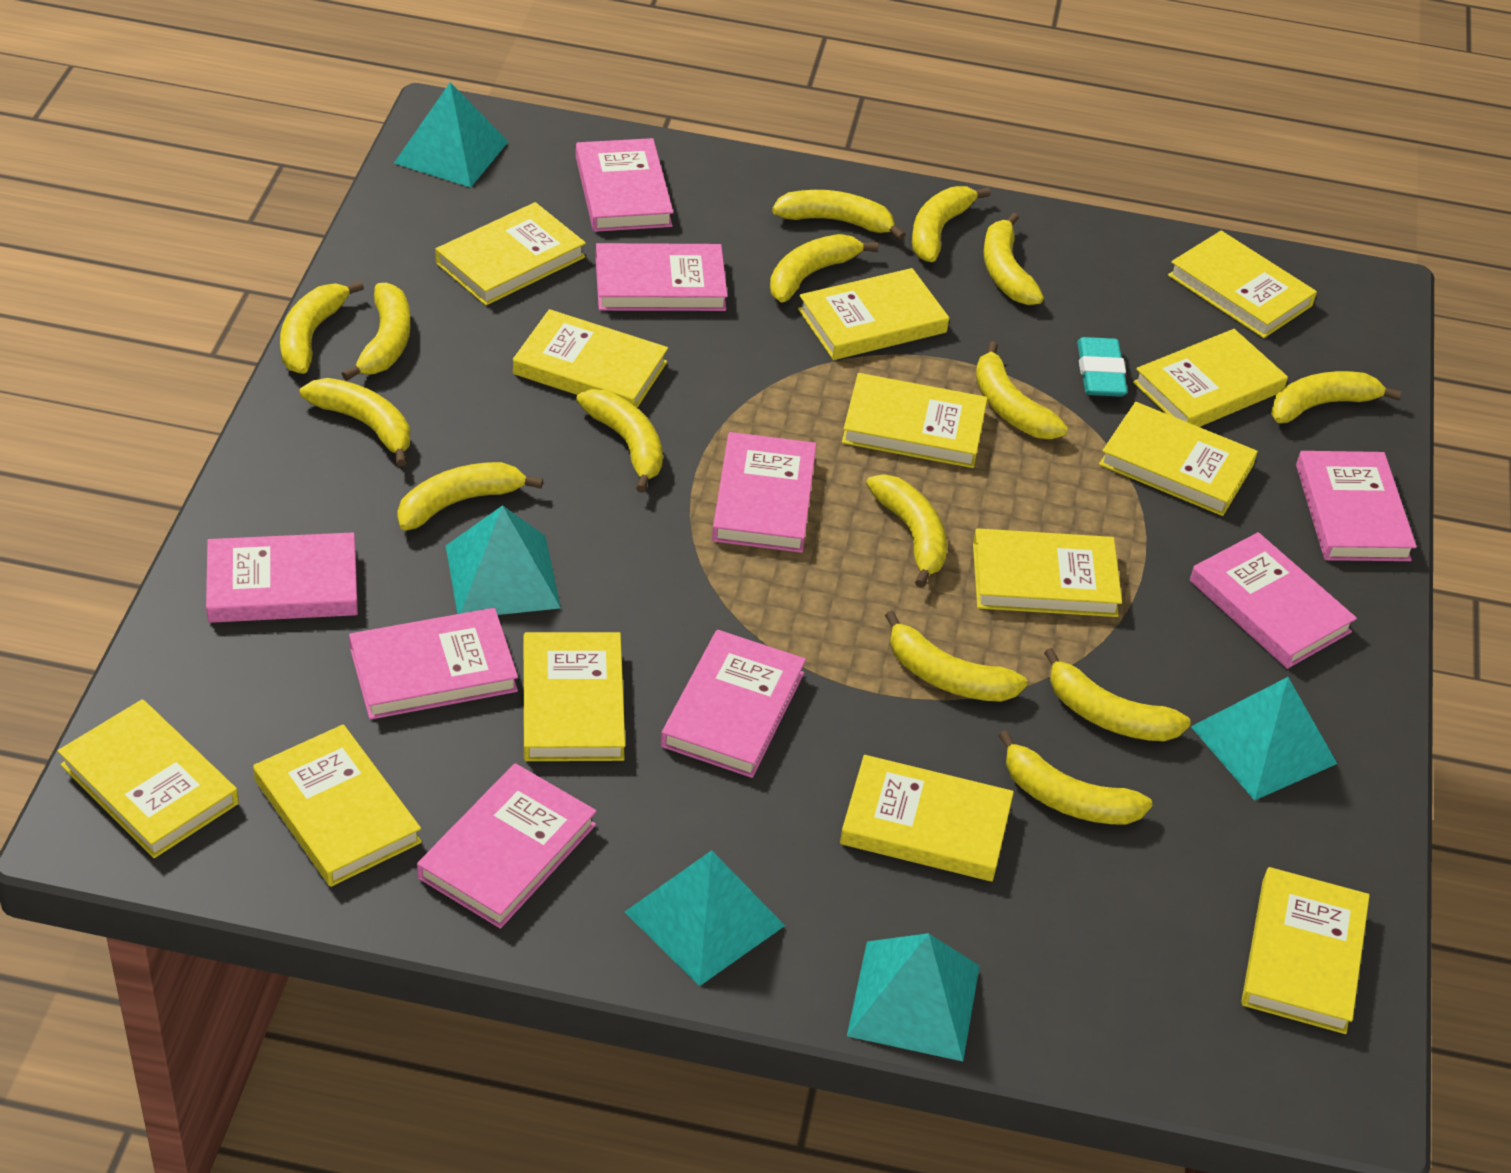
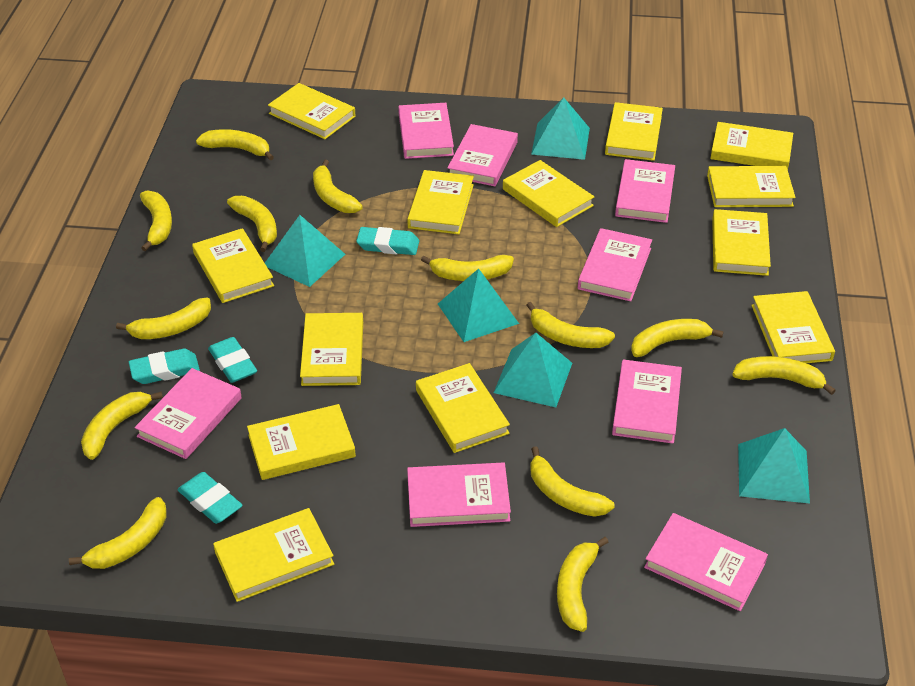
pink book: 9 -> 8
turquoise eraser: 1 -> 4
yellow banana: 15 -> 13

